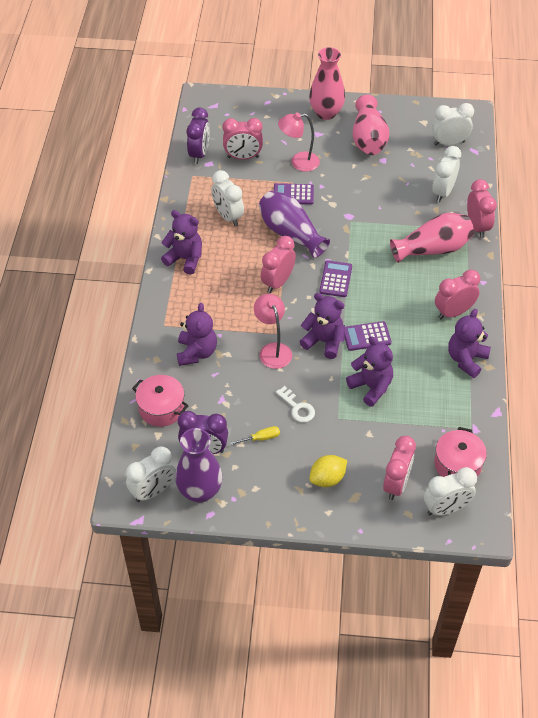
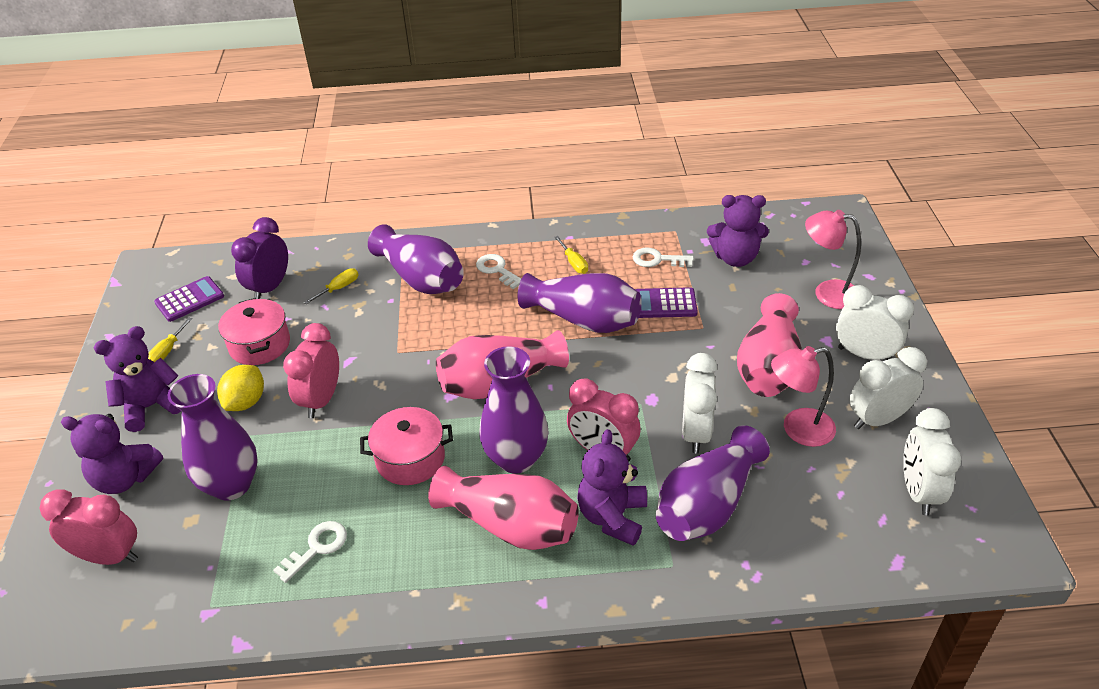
pink clock: 5 -> 3
purple calculator: 3 -> 2
purple clock: 2 -> 1
purple teddy bear: 5 -> 4
purple vase: 2 -> 5
white clock: 5 -> 4
white key: 1 -> 3
yellow screwdriver: 1 -> 3

